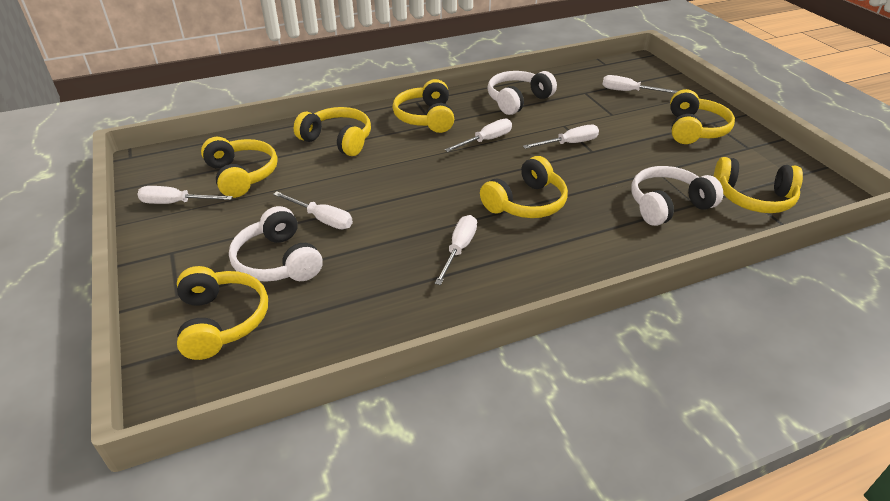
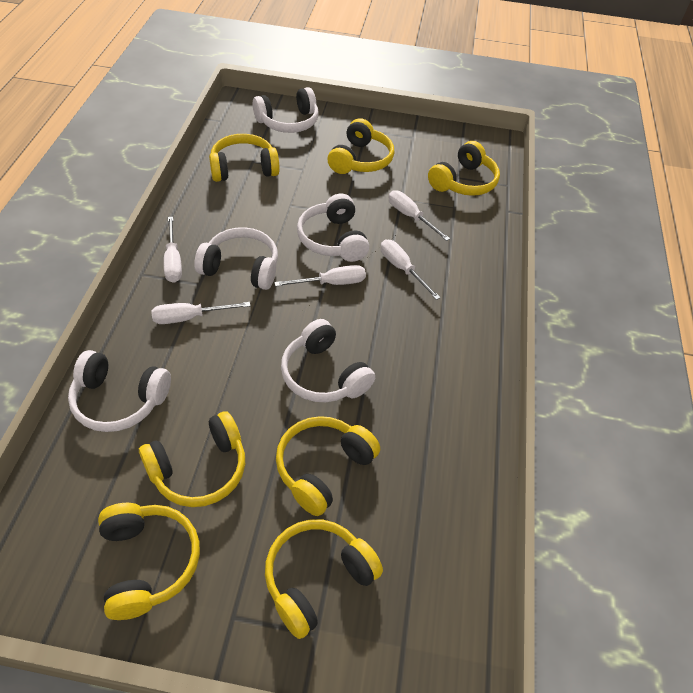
white headphones: 3 -> 5
white screwdriver: 6 -> 5

